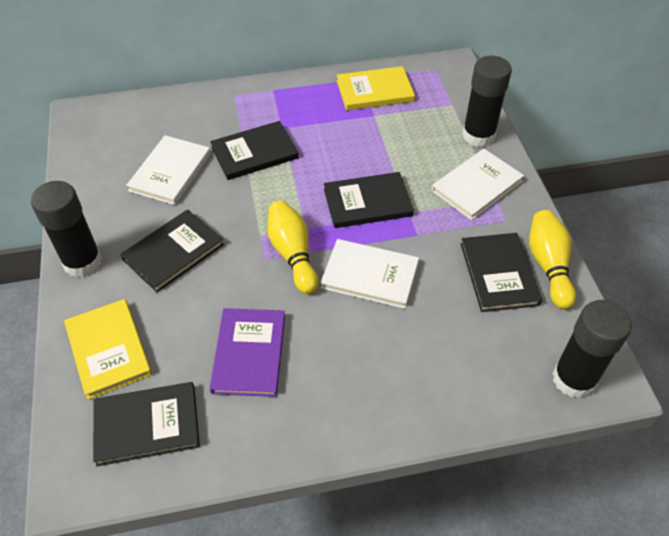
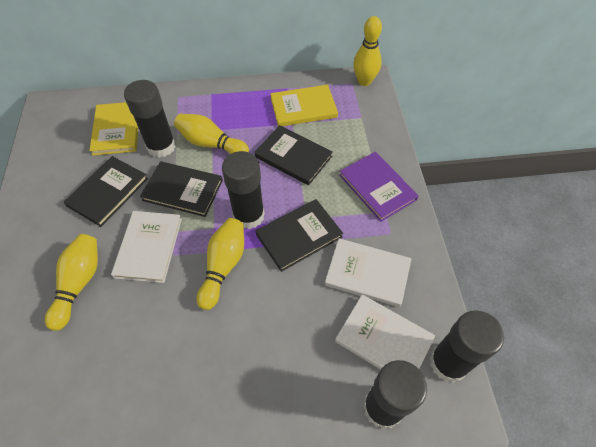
black book: 5 -> 4
black glue stick: 3 -> 4
yellow bowling pin: 2 -> 4

